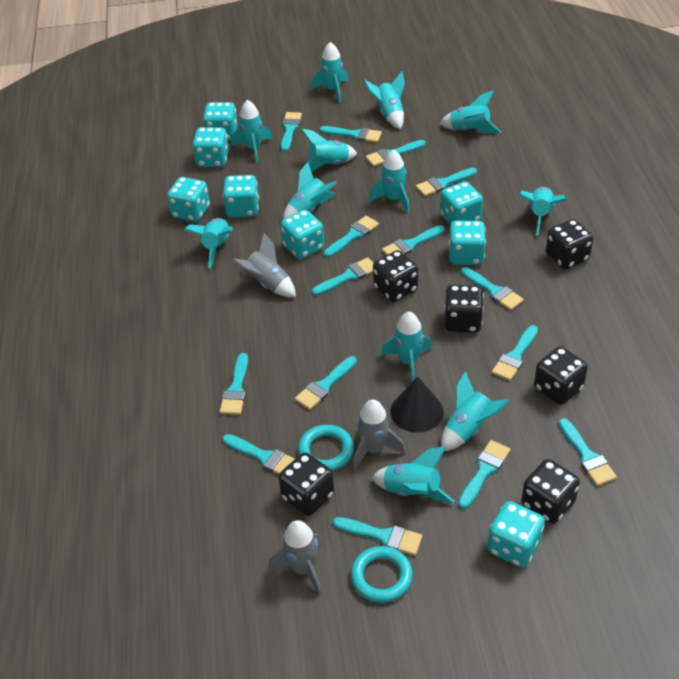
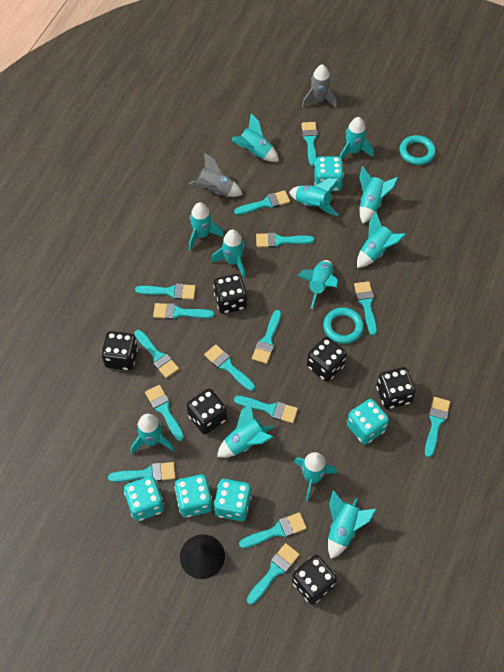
grey rocket: 3 -> 2
turquoise dice: 8 -> 5

